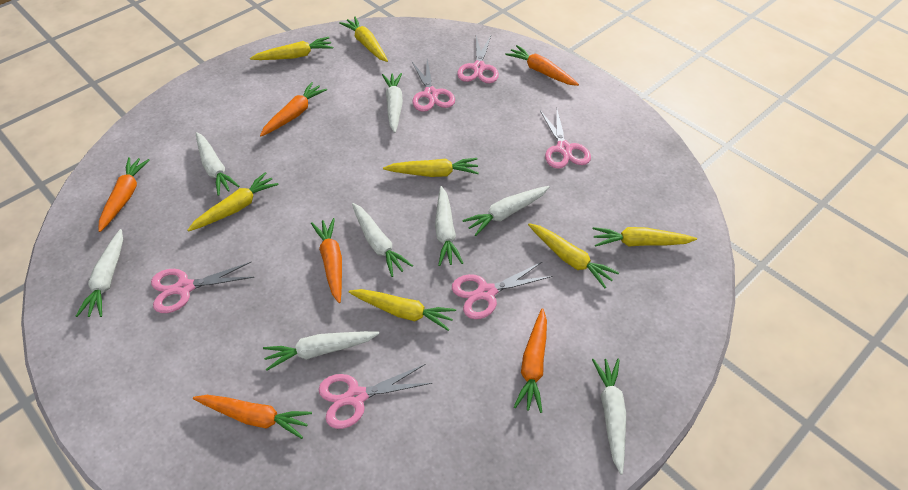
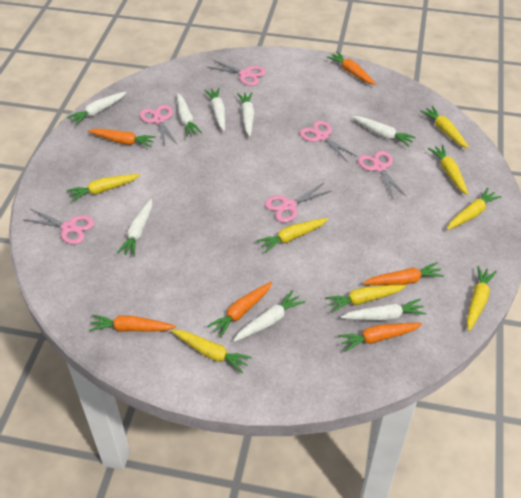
yellow carrot: 7 -> 8

